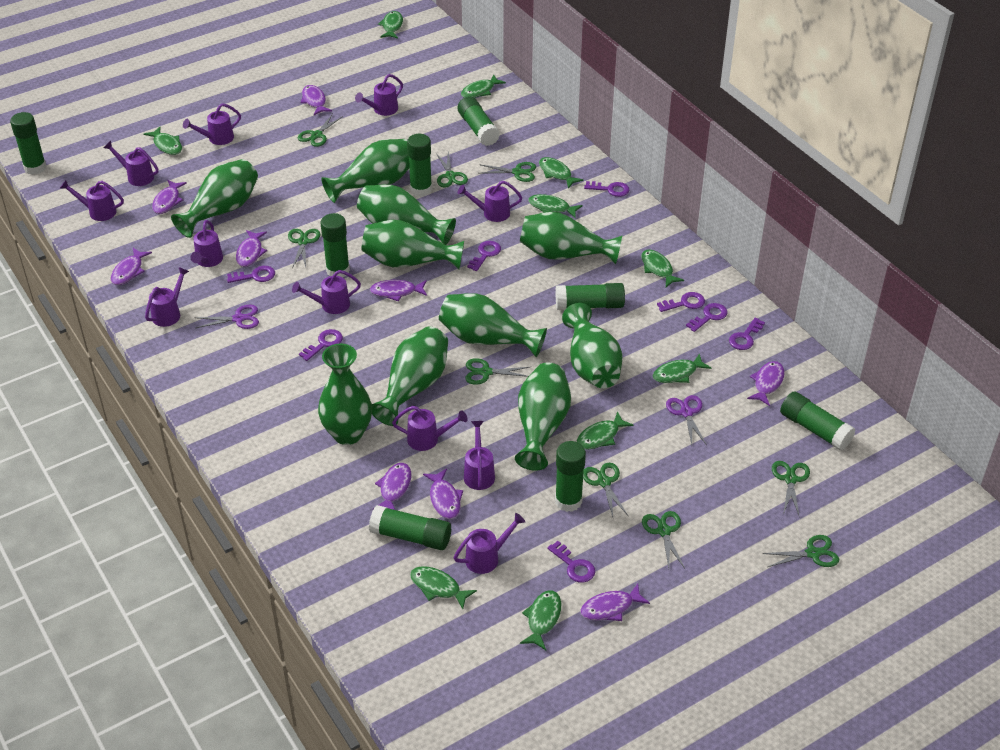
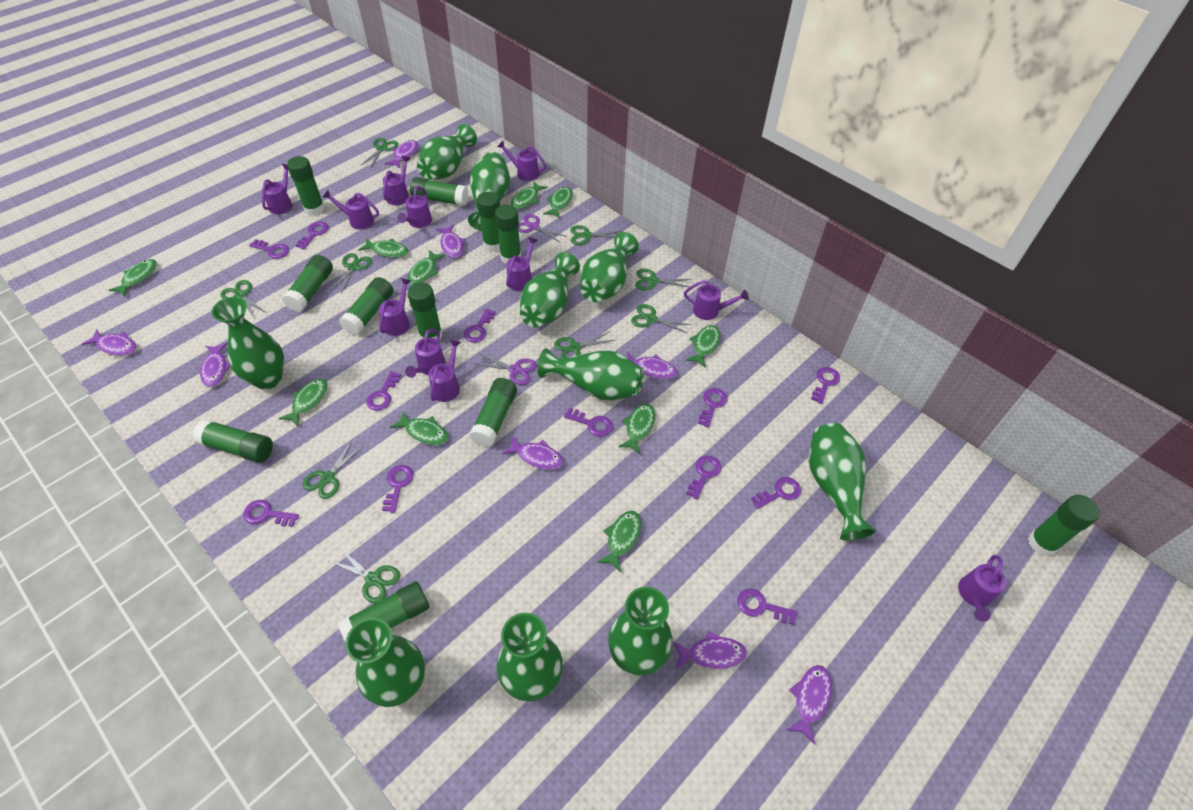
green glue stick: 8 -> 11
purple fish: 9 -> 8
purple key: 8 -> 12

